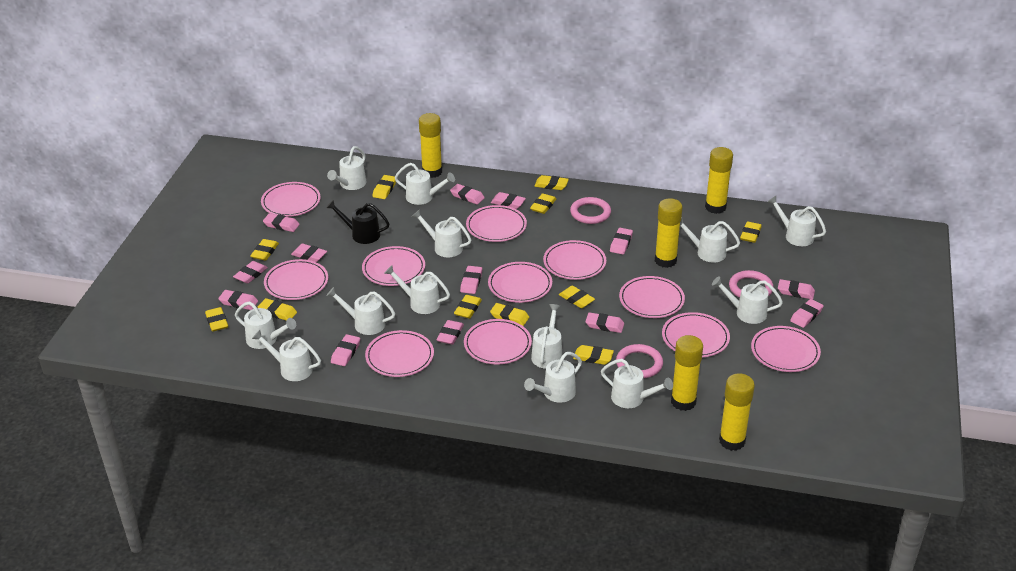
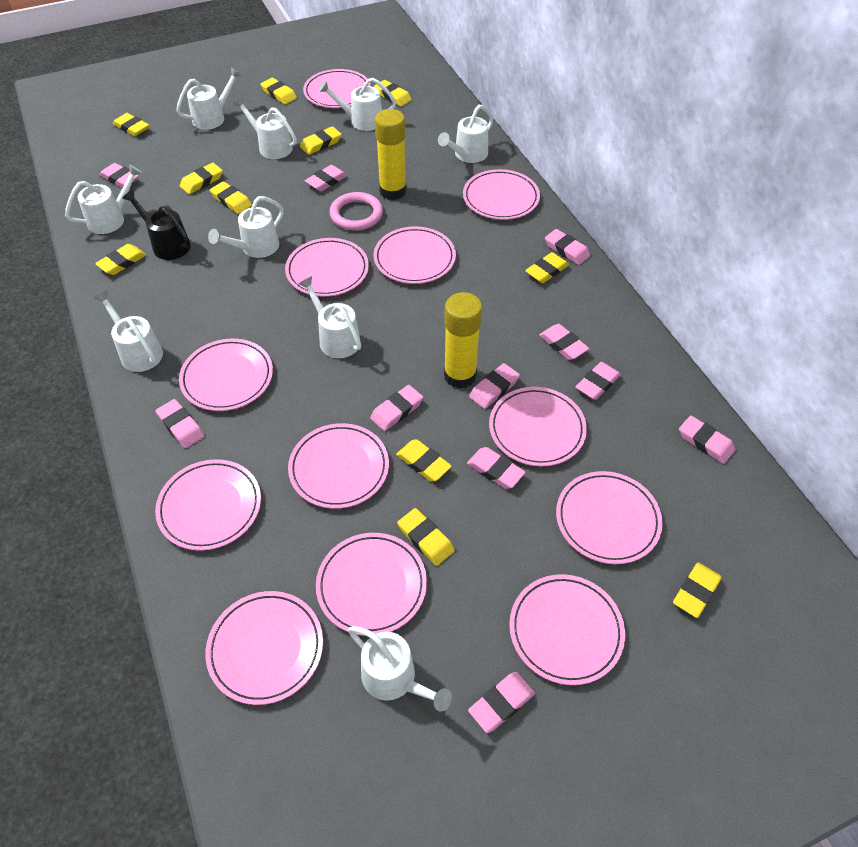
pink eraser: 13 -> 11
pink plate: 11 -> 12
pink ring: 3 -> 1
white watering can: 13 -> 9
yellow glue stick: 5 -> 2

